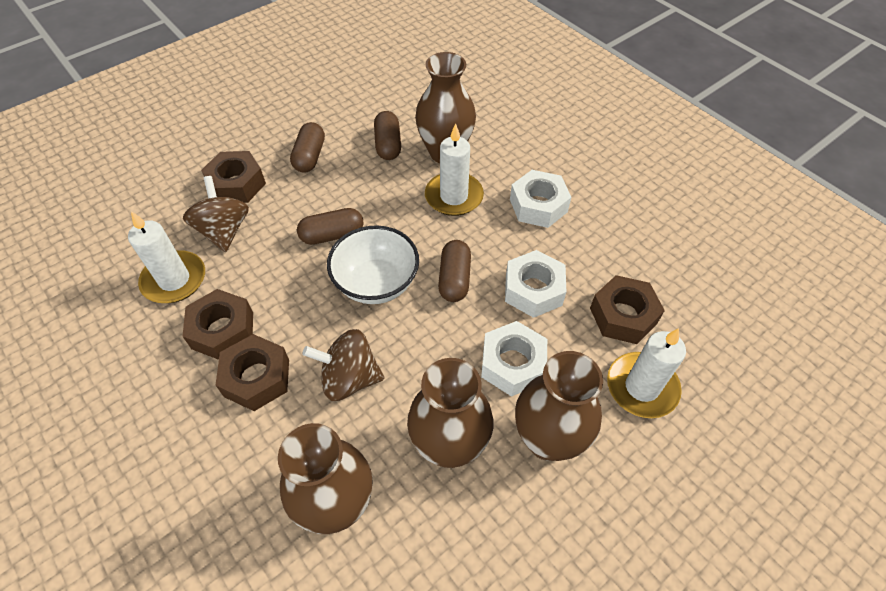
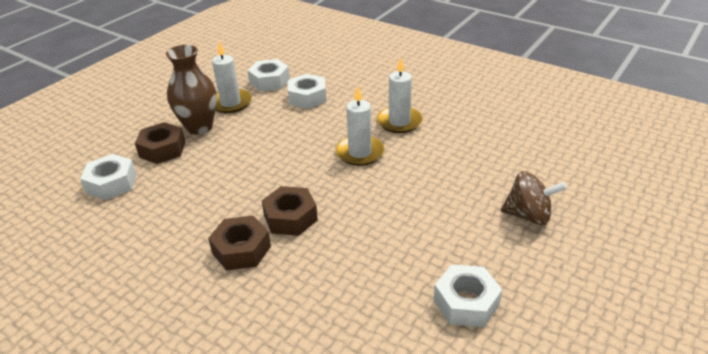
brown capsule: 4 -> 0
brown nut: 4 -> 3
brown spinning top: 2 -> 1
brown vase: 4 -> 1
white bowl: 1 -> 0
white nut: 3 -> 4

